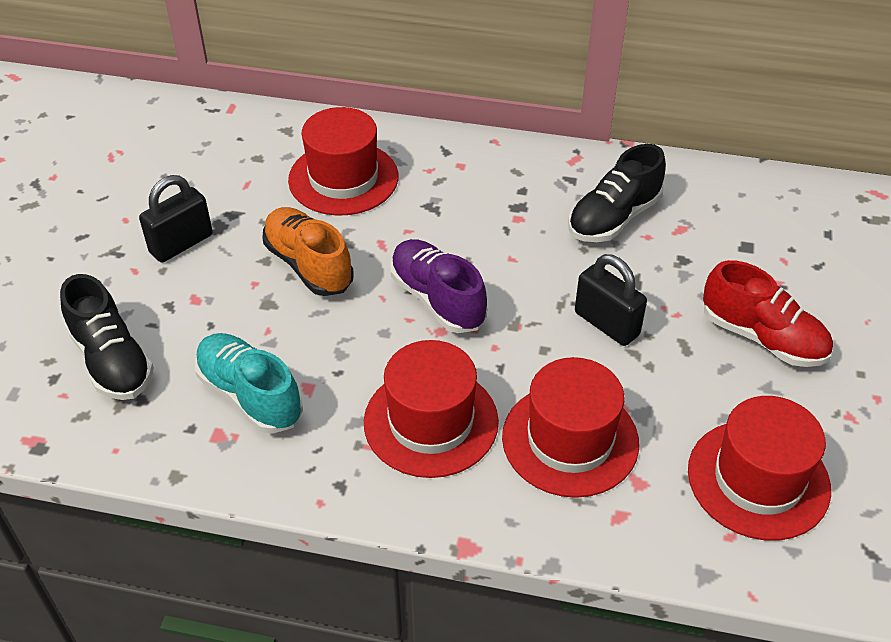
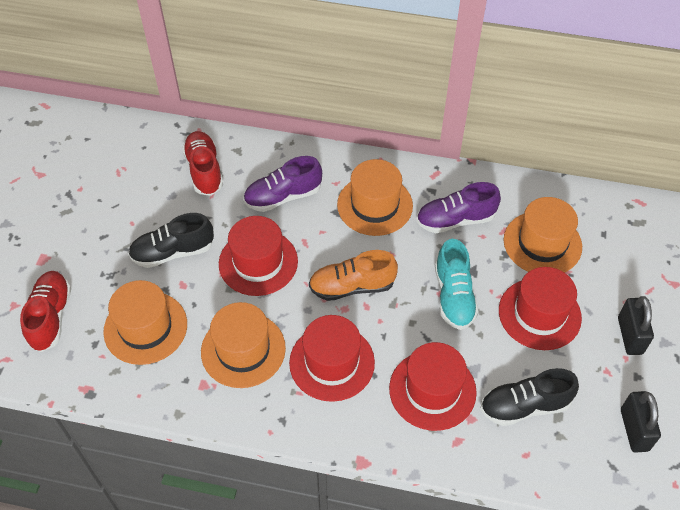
orange hat: 0 -> 4
purple shoe: 1 -> 2
red shoe: 1 -> 2

